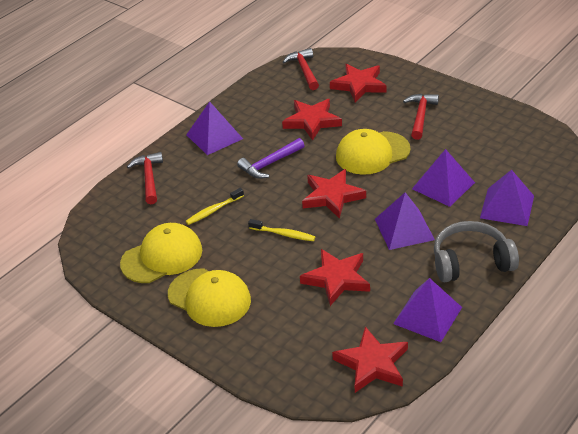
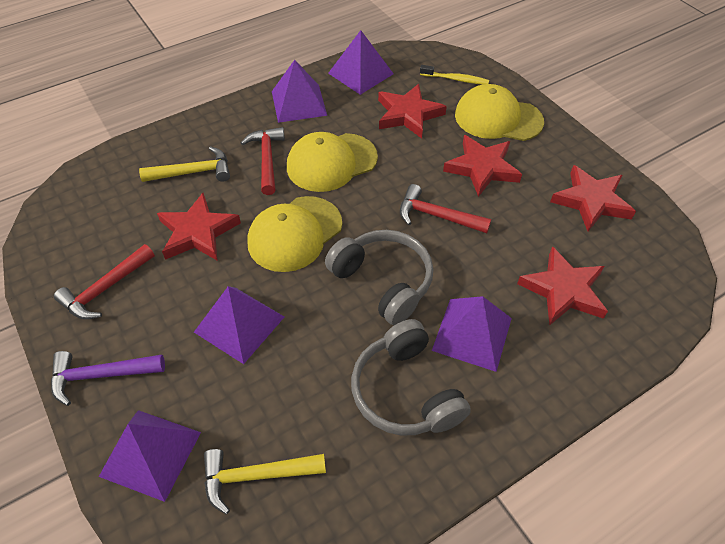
grey headphones: 1 -> 2
yellow hammer: 0 -> 2
yellow toothbrush: 2 -> 1

